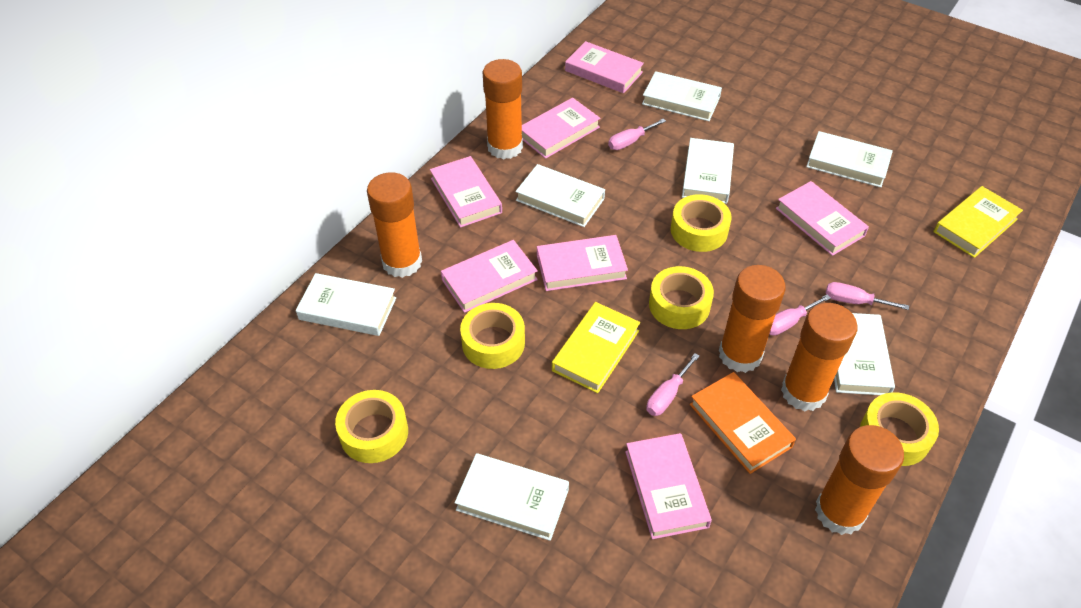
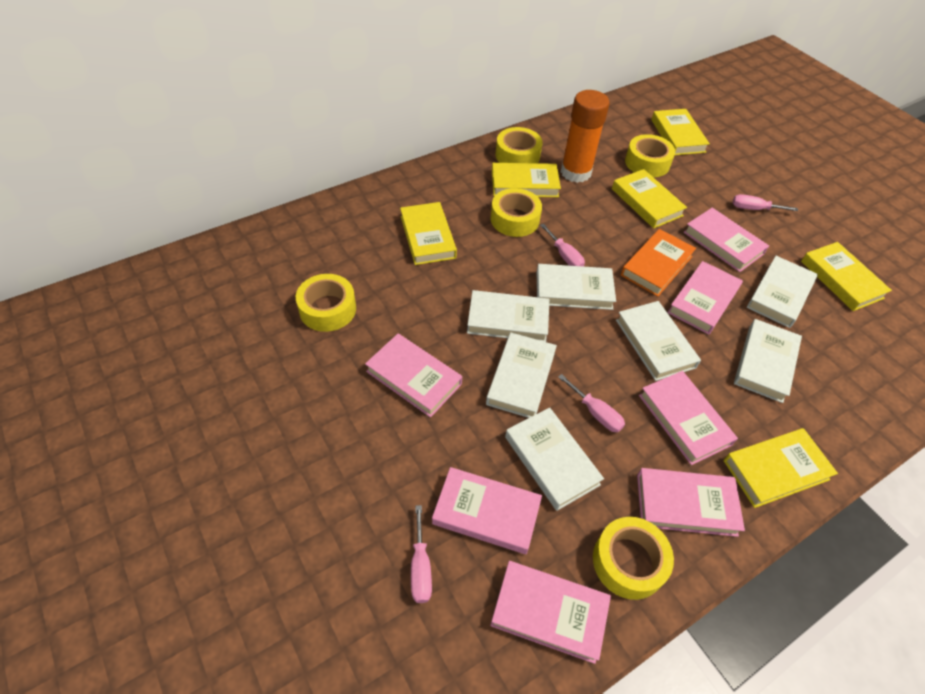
orange glue stick: 5 -> 1
yellow book: 2 -> 6

